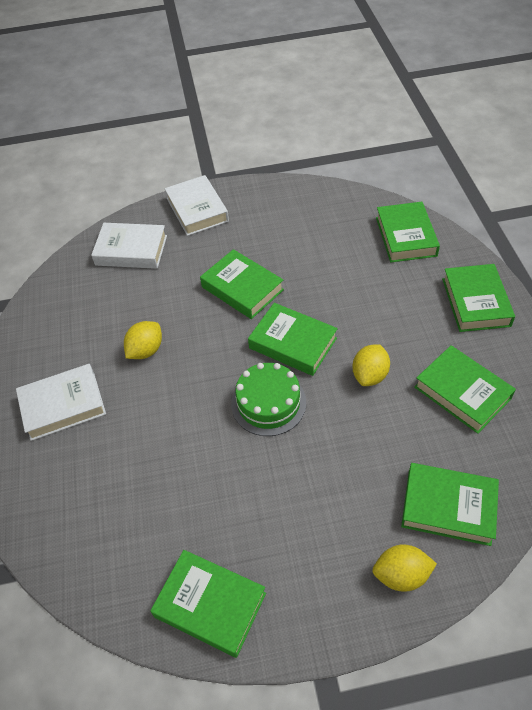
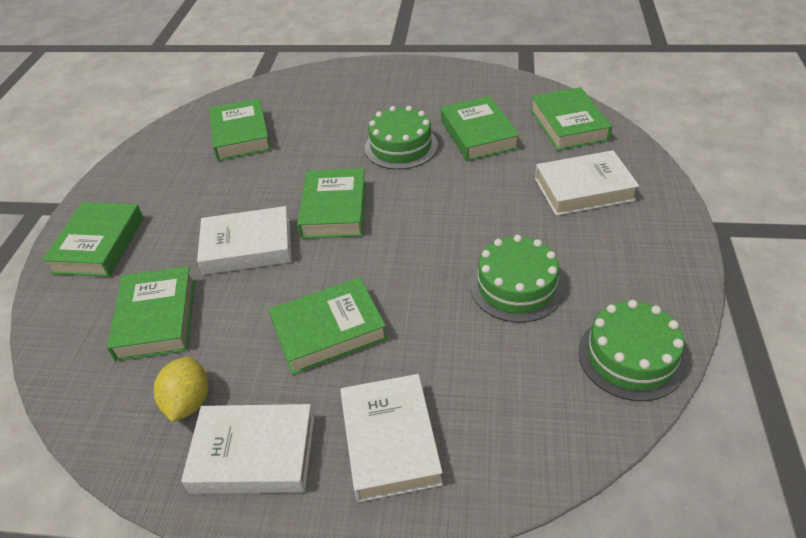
green cake: 1 -> 3
white book: 3 -> 4
yellow lemon: 3 -> 1

